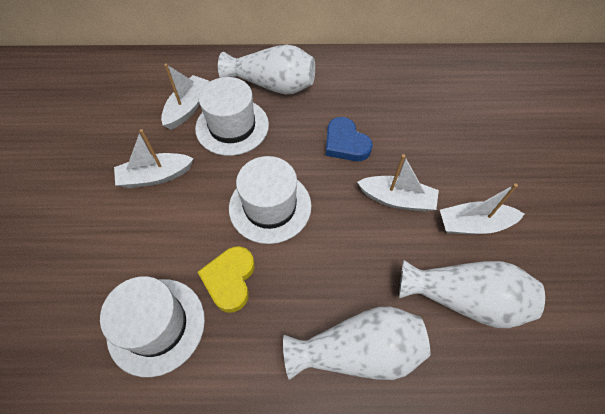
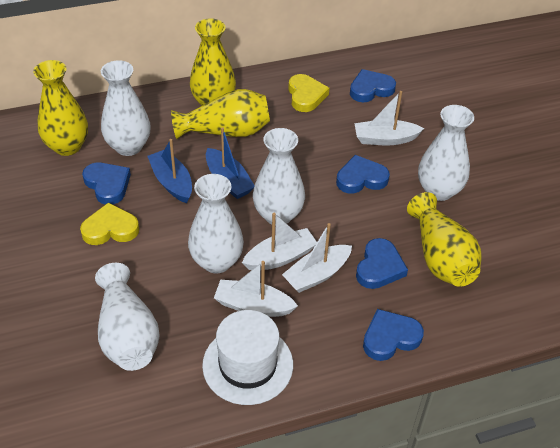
blue boat: 0 -> 2
blue heart: 1 -> 5
white hat: 3 -> 1
white vase: 3 -> 5
yellow heart: 1 -> 2
yellow vase: 0 -> 4

